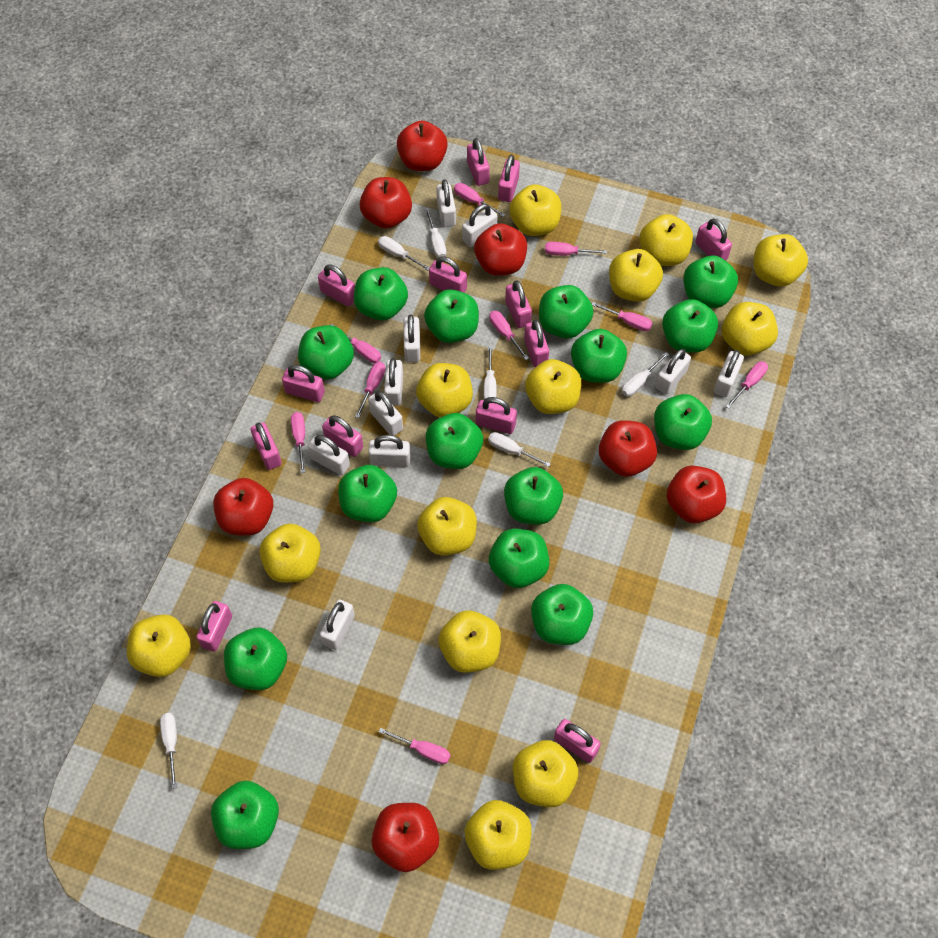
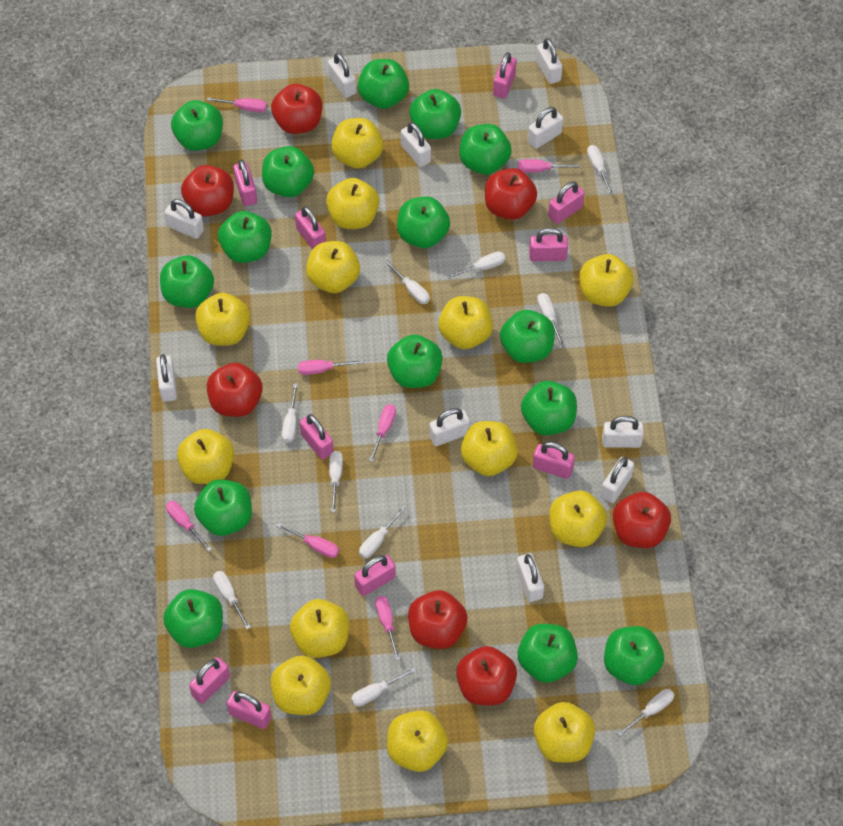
pink padlock: 13 -> 10
pink screwdriver: 9 -> 7
white screwdriver: 6 -> 10

